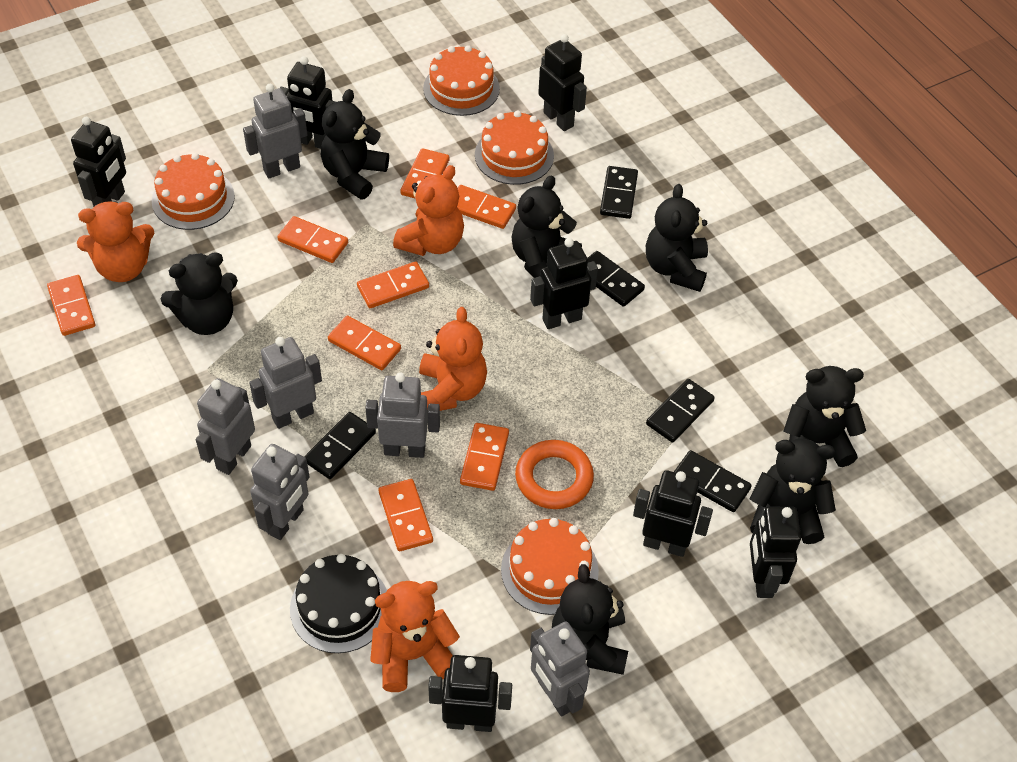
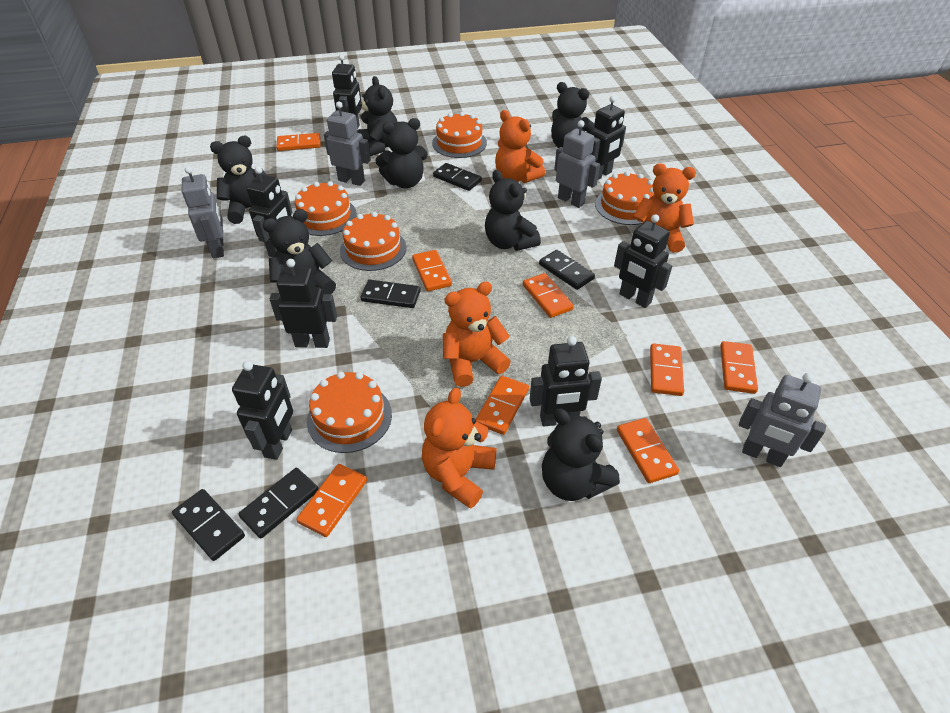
black cake: 1 -> 0
grey robot: 6 -> 4
orange cake: 4 -> 5
orange ring: 1 -> 0

